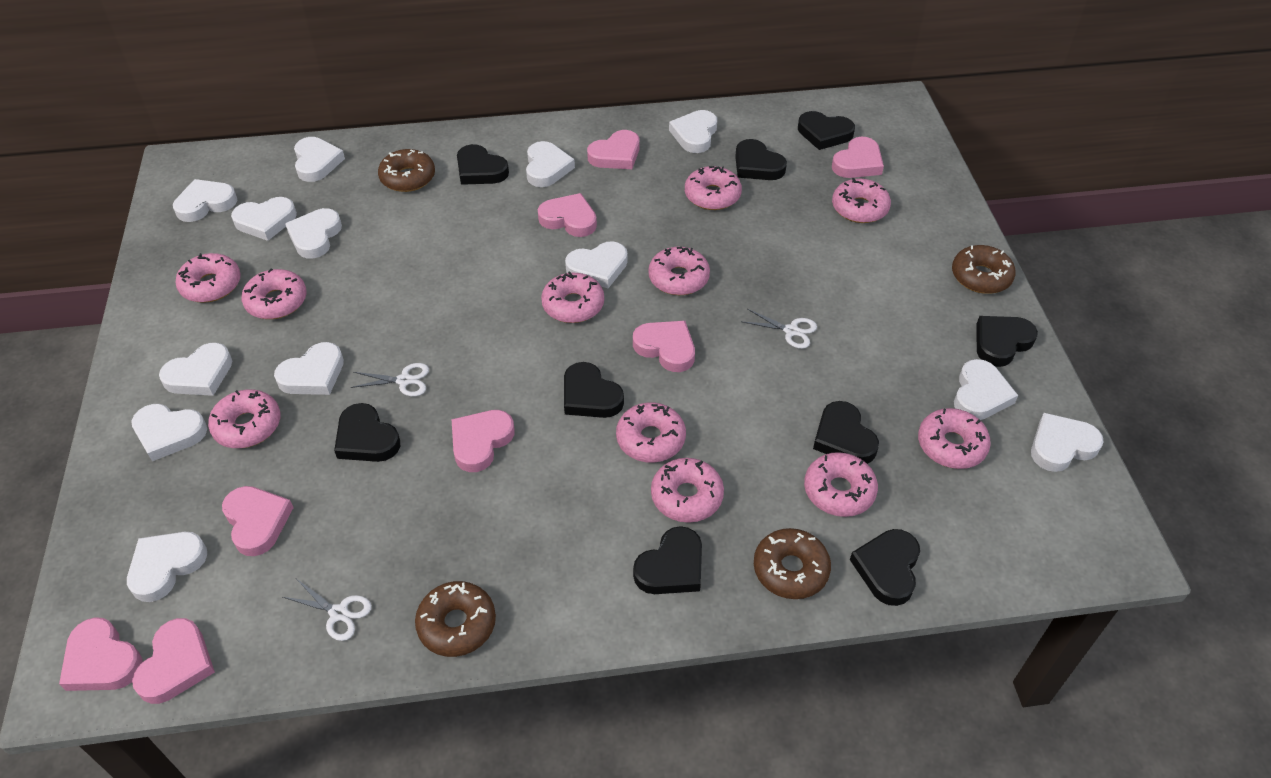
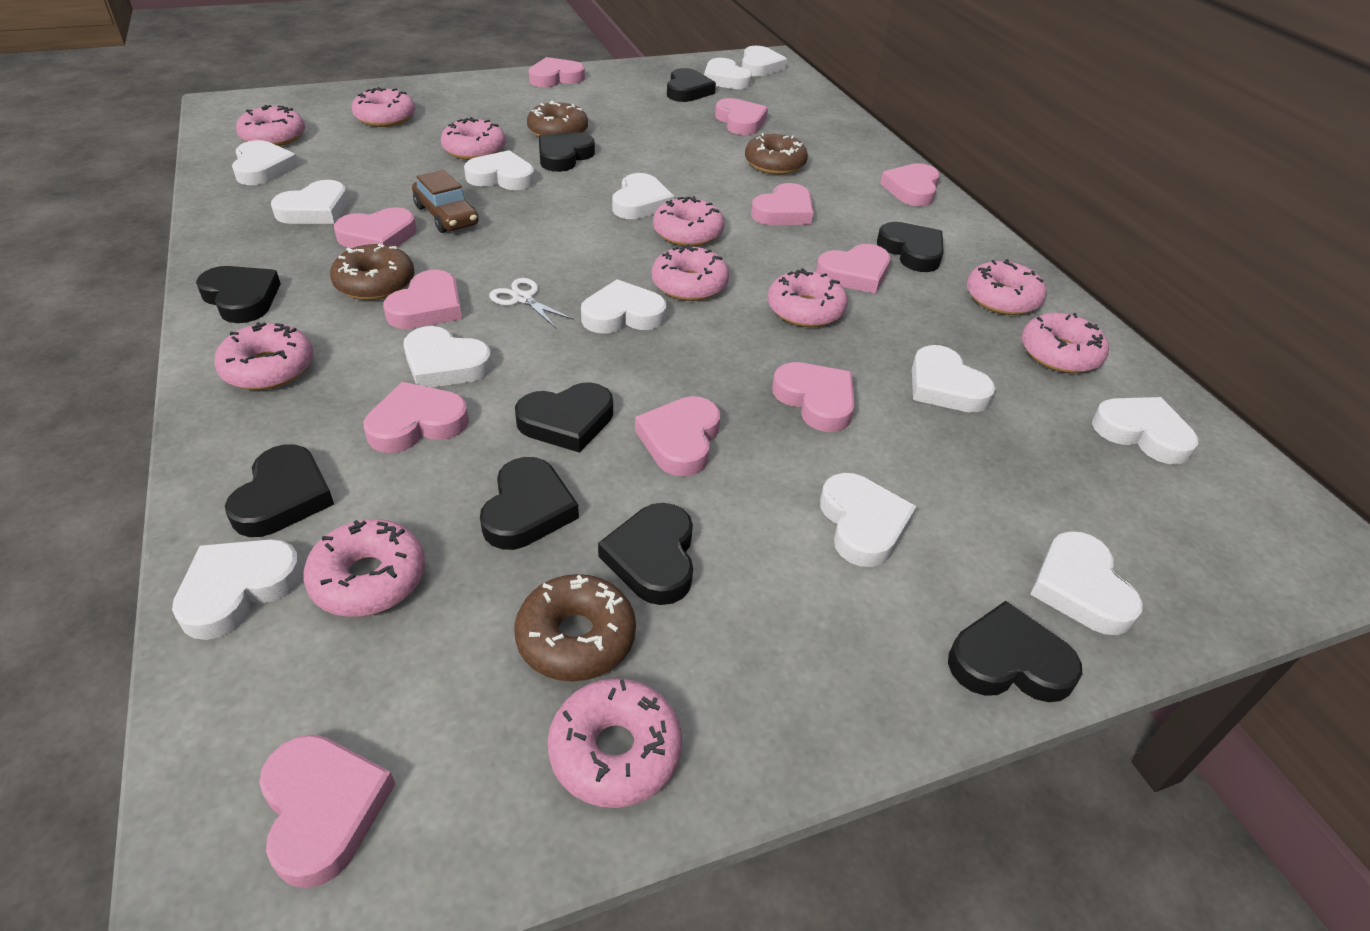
brown car: 0 -> 1
pink heart: 8 -> 11
white scissors: 3 -> 1

